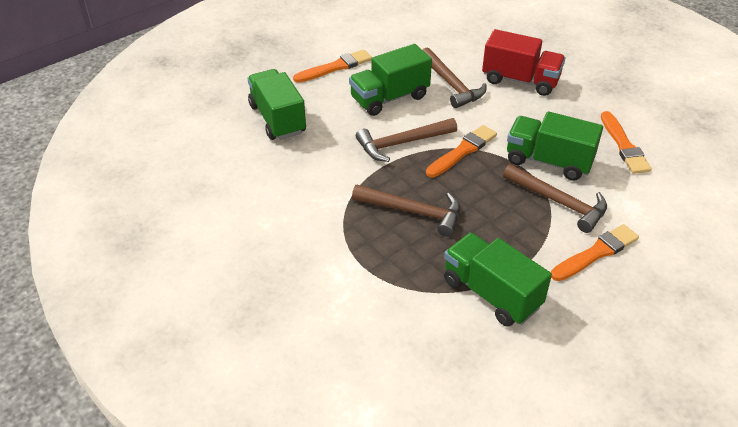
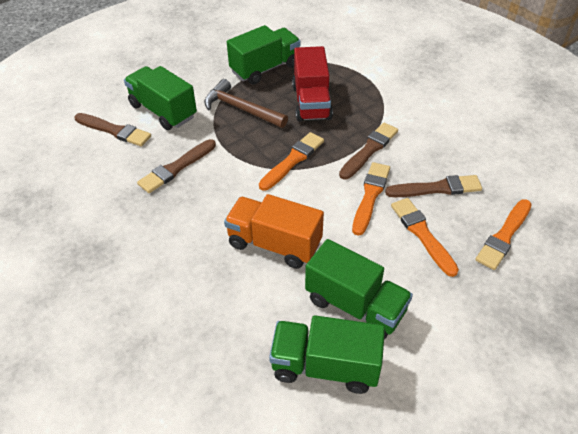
brown brush: 0 -> 4
brown hammer: 4 -> 1
orange truck: 0 -> 1

